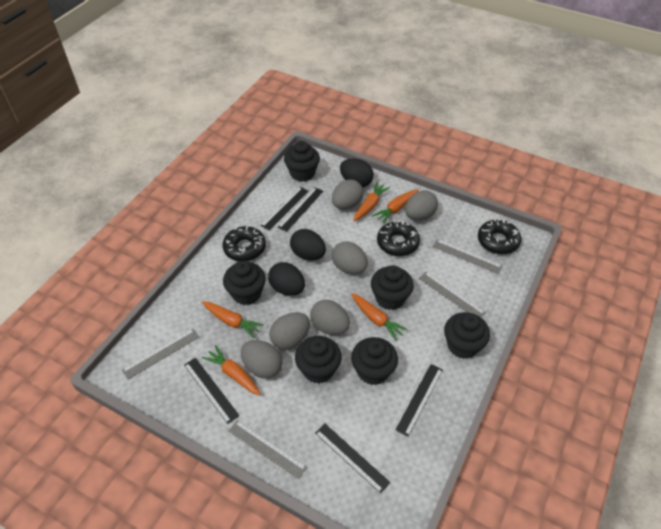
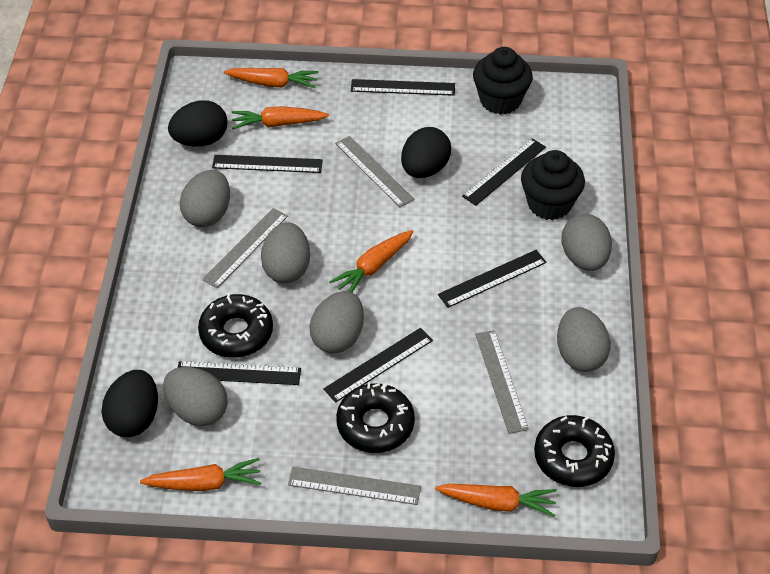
black cupcake: 6 -> 2
black ruler: 5 -> 6

